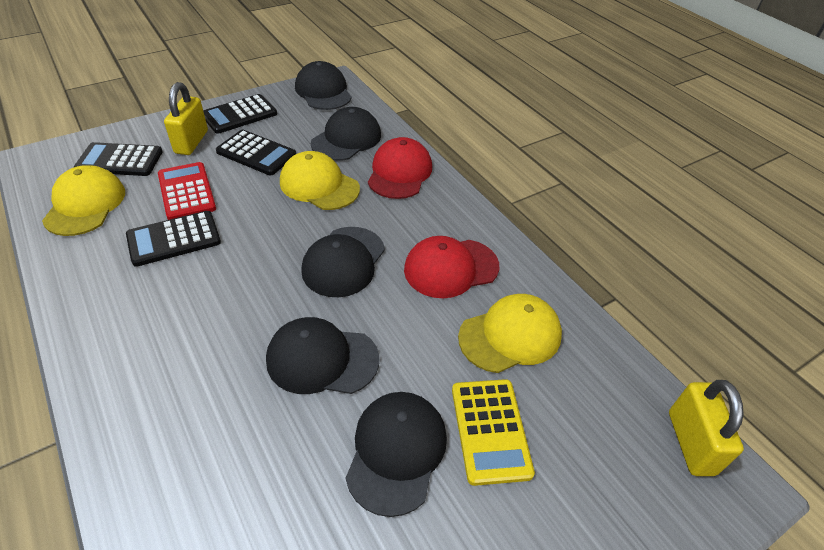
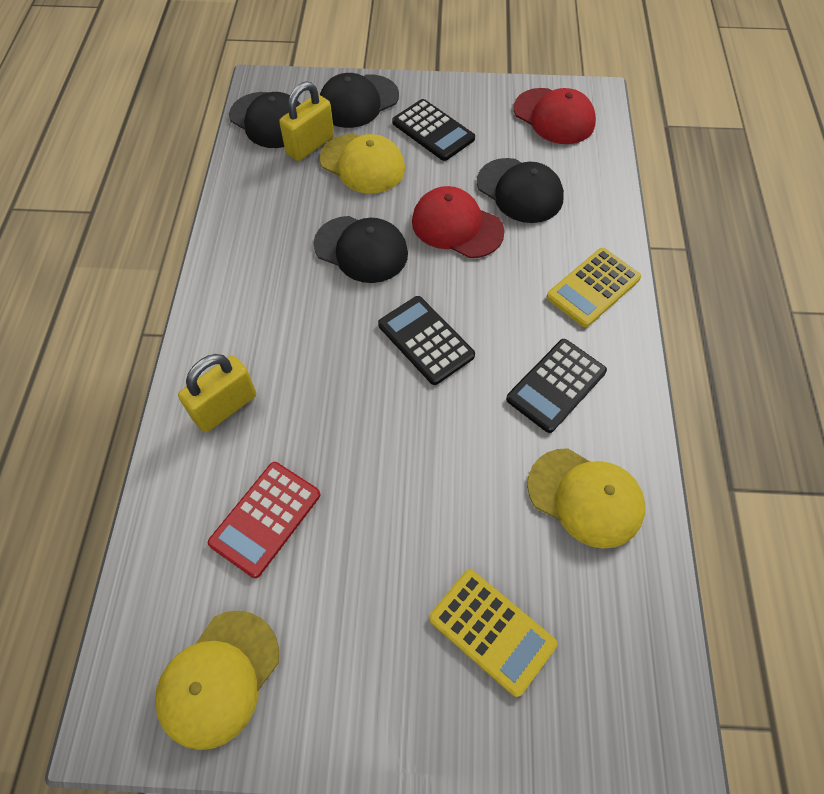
black calculator: 4 -> 3
black cap: 5 -> 4
yellow calculator: 1 -> 2

